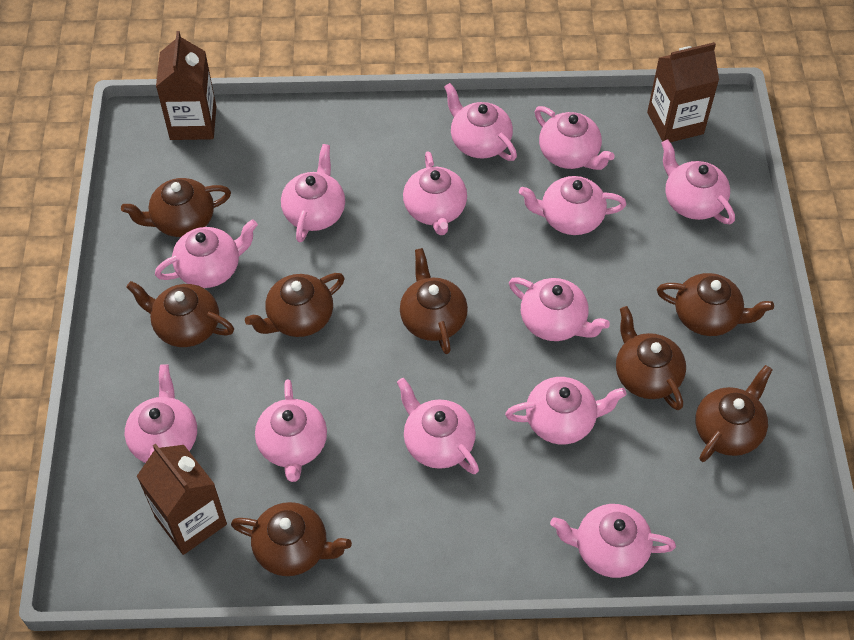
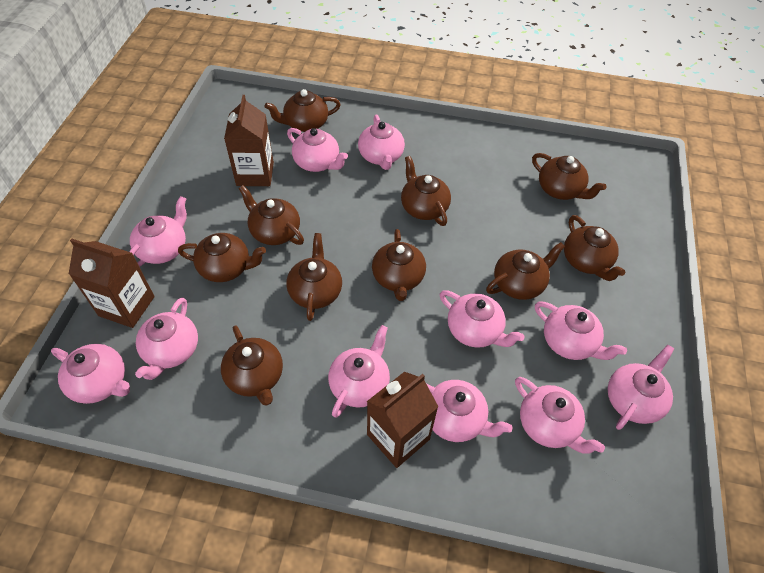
brown teapot: 8 -> 10
pink teapot: 13 -> 11

